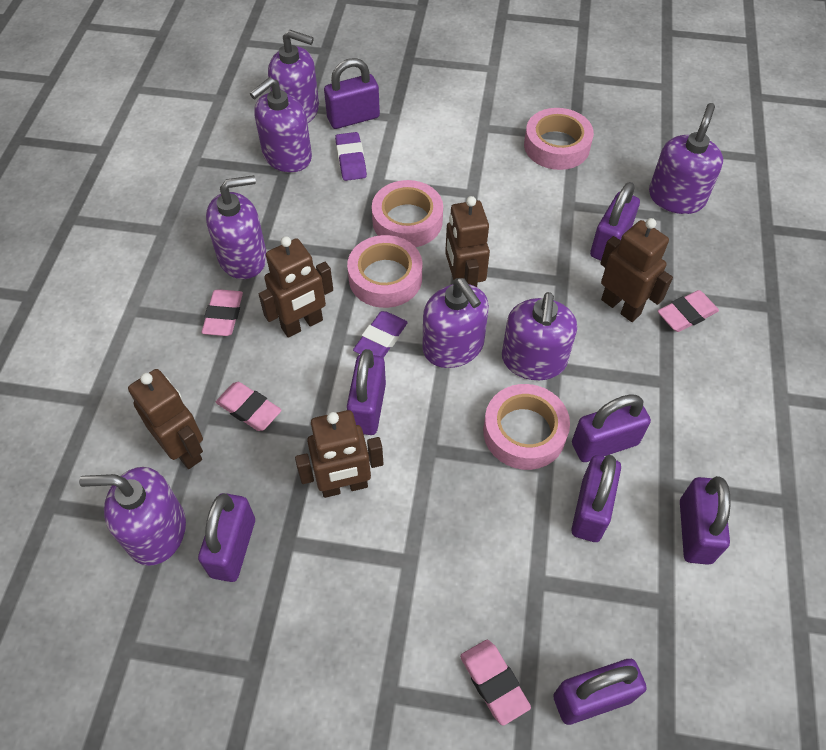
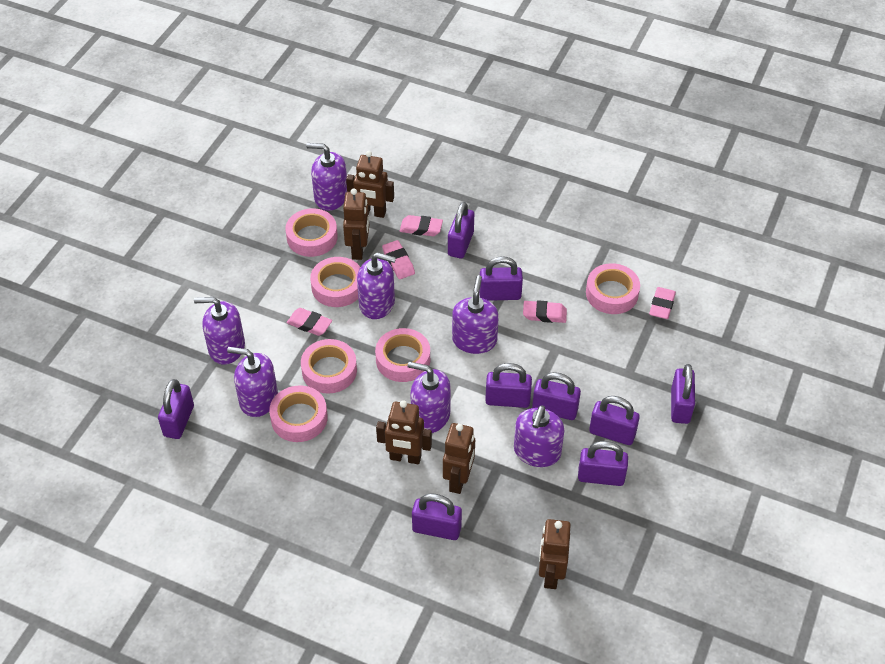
pink eraser: 4 -> 5
pink tape: 4 -> 6
purple eraser: 2 -> 0
purple padlock: 8 -> 9

